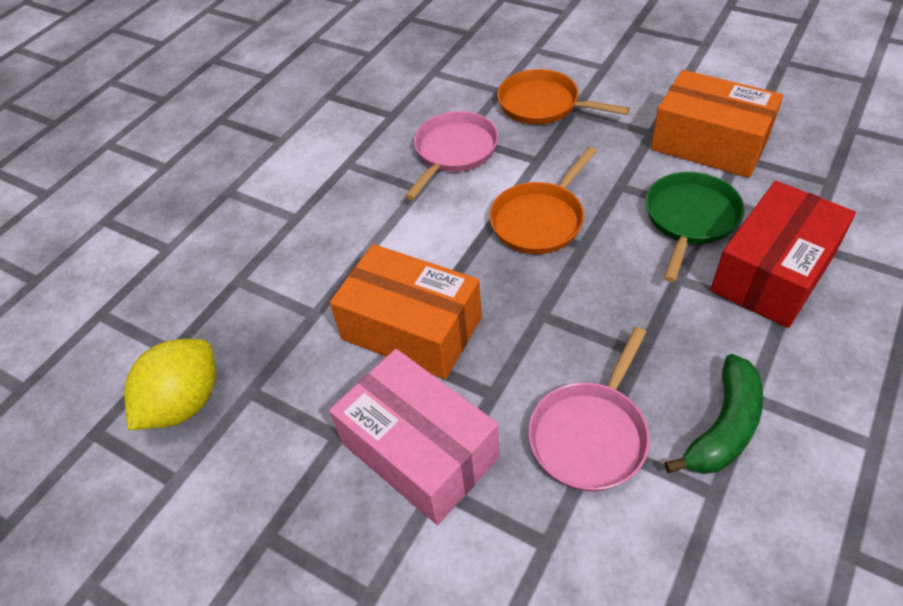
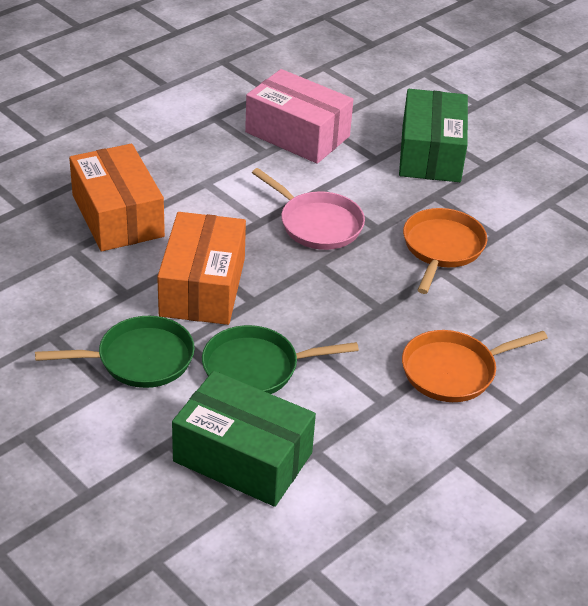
green banana: 1 -> 0
green box: 0 -> 2
green pan: 1 -> 2
pink pan: 2 -> 1
red box: 1 -> 0
yellow lemon: 1 -> 0

